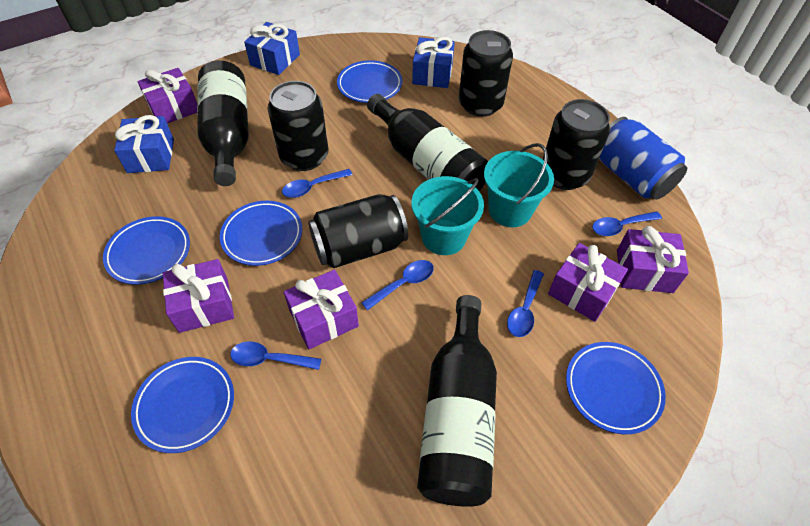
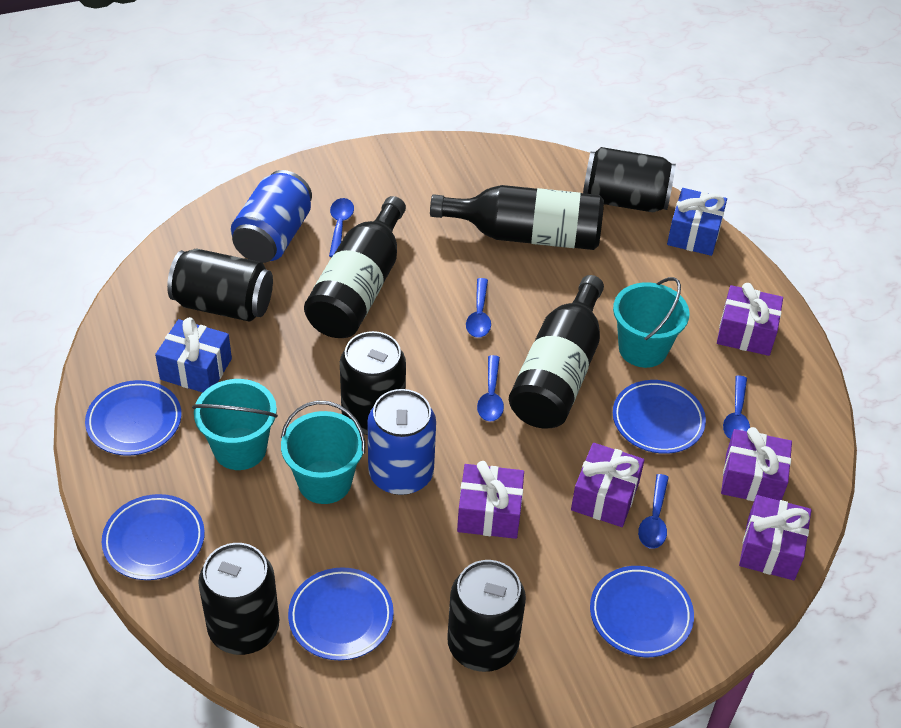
black can: 4 -> 5
blue can: 1 -> 2
blue gift: 3 -> 2
turquoise bucket: 2 -> 3

